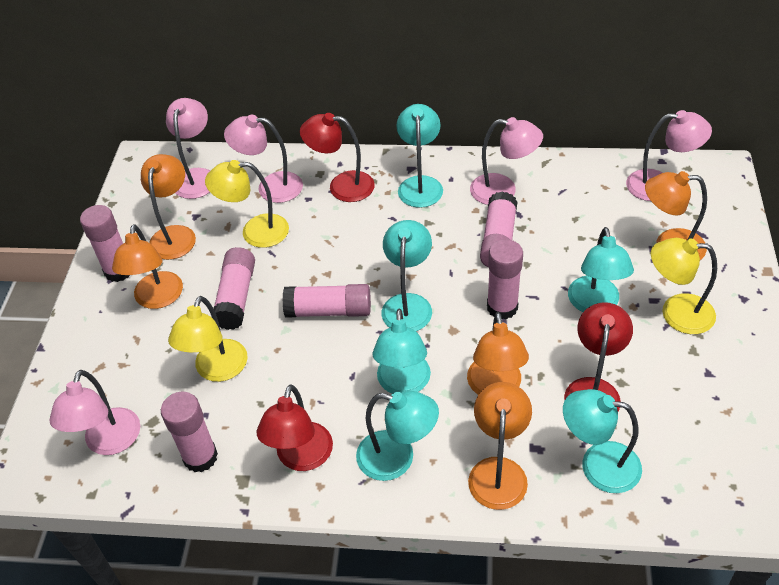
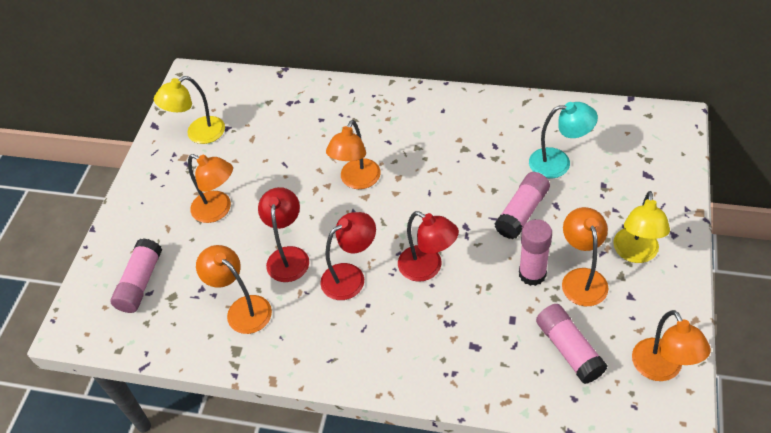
pink glue stick: 6 -> 4
pink lamp: 5 -> 0
turquoise lamp: 6 -> 1
yellow lamp: 3 -> 2

